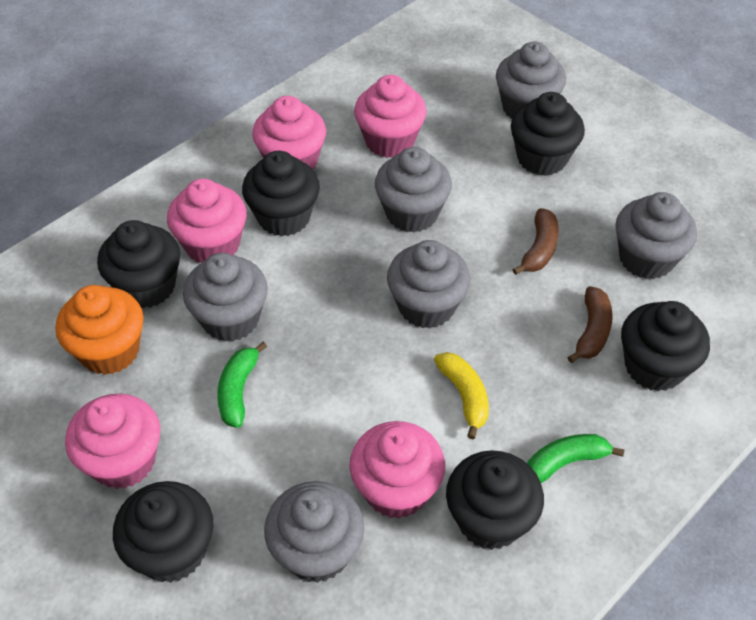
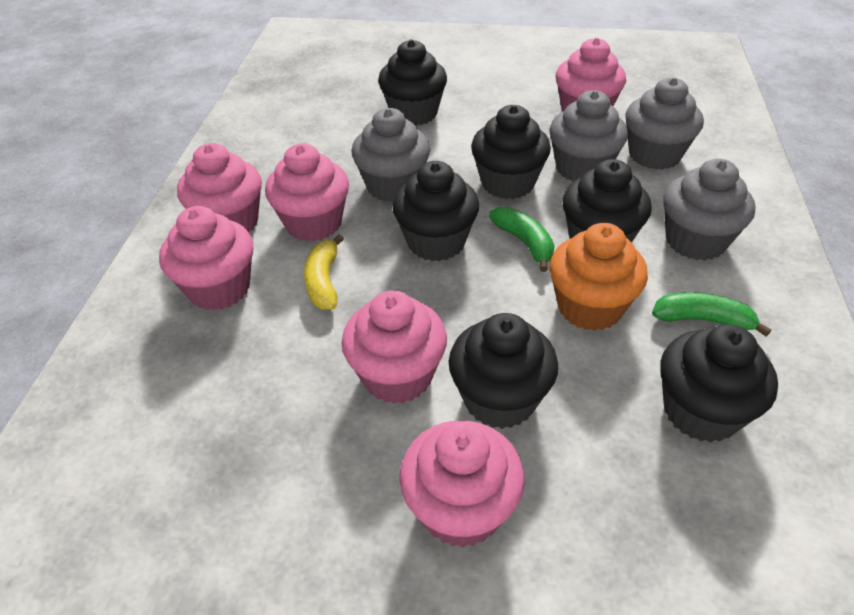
brown banana: 2 -> 0
grey cupcake: 6 -> 4
pink cupcake: 5 -> 6

